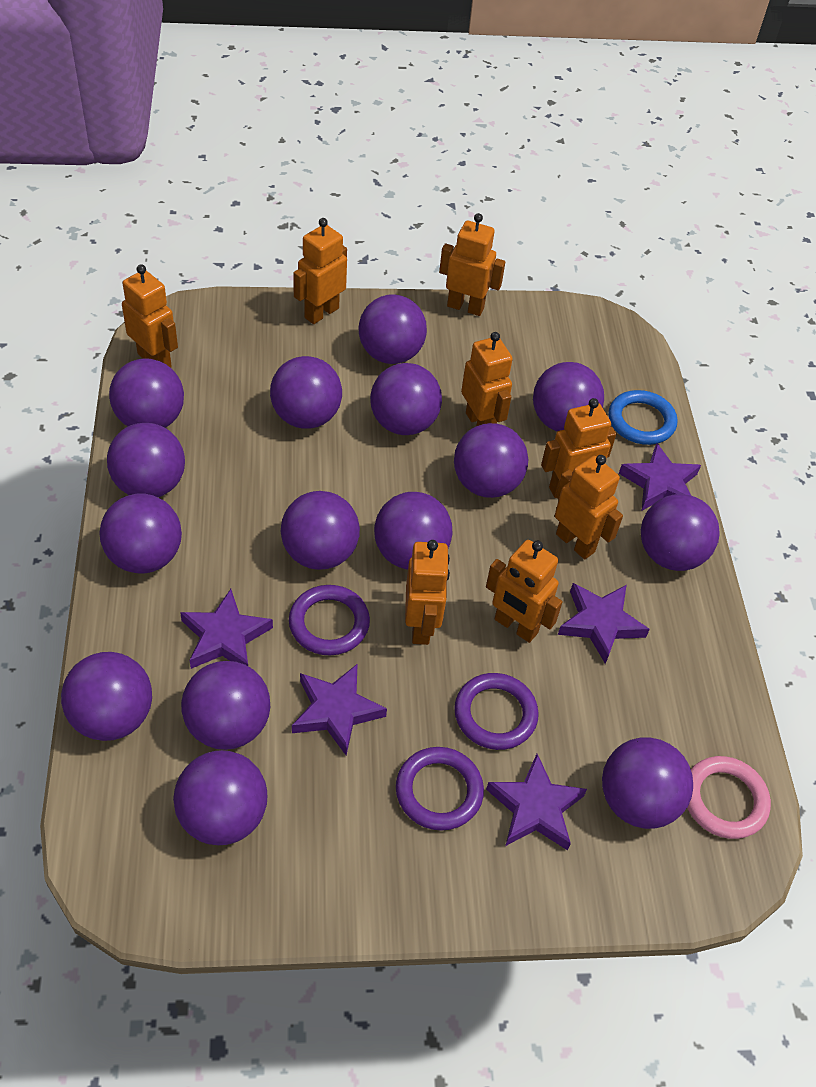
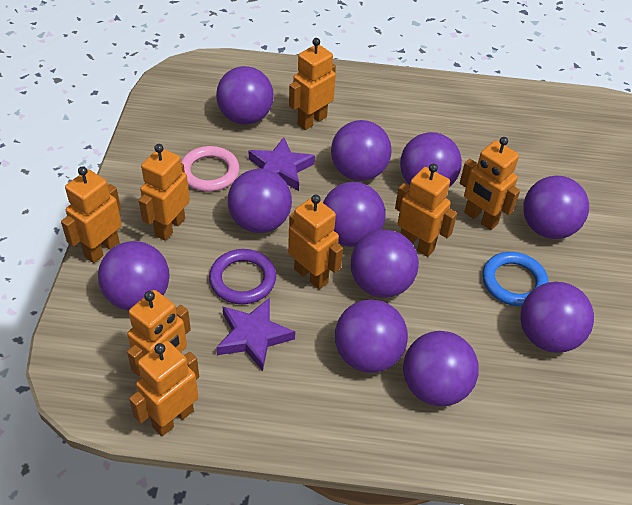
purple ball: 15 -> 11
purple ring: 3 -> 1
purple star: 5 -> 2

